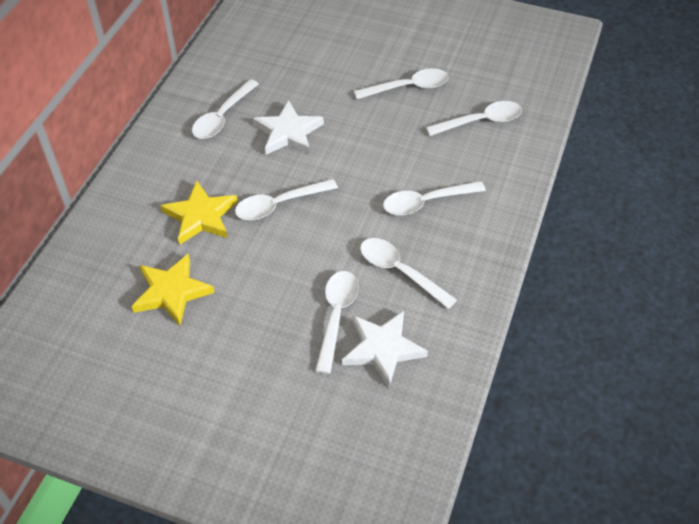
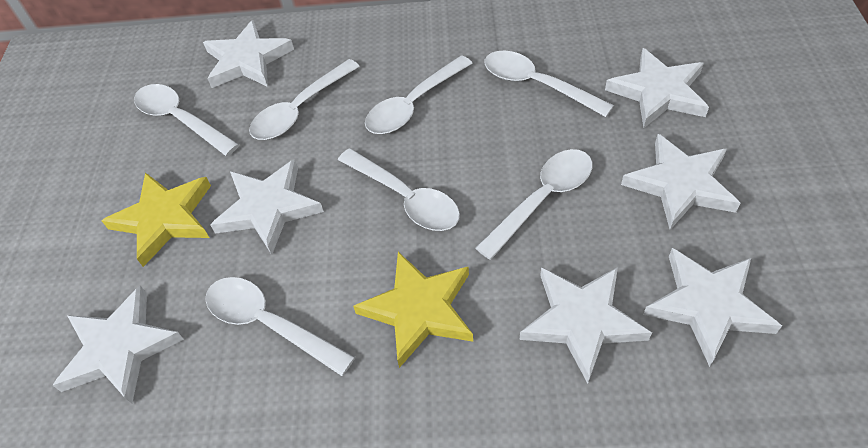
white star: 2 -> 7

